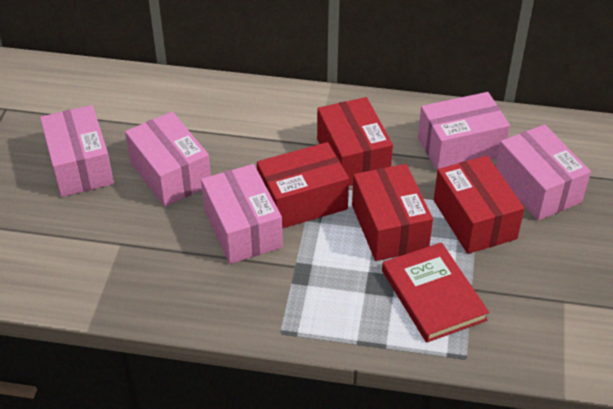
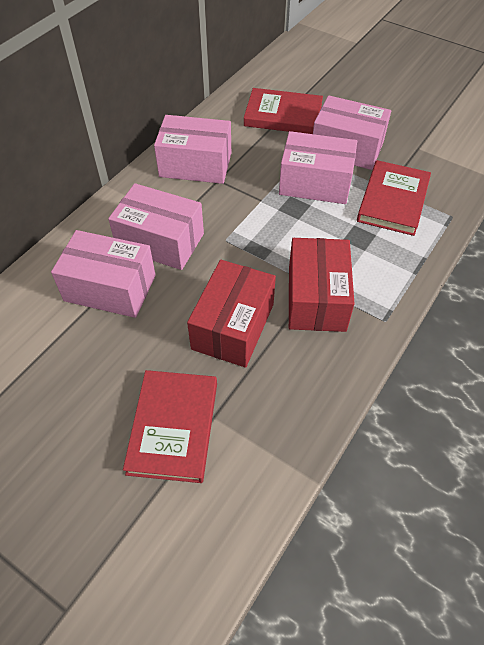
red book: 1 -> 3
red box: 4 -> 2

